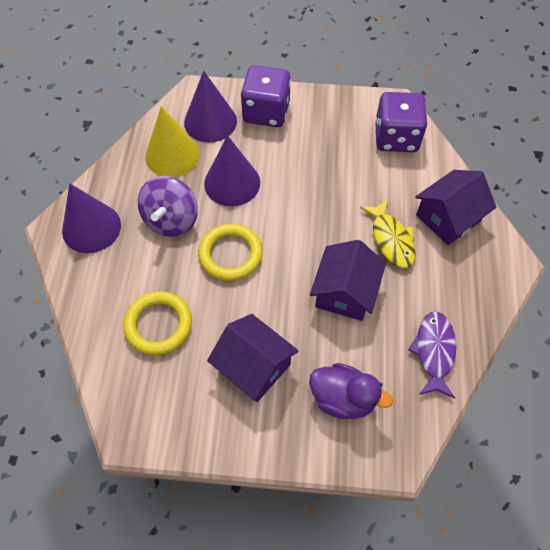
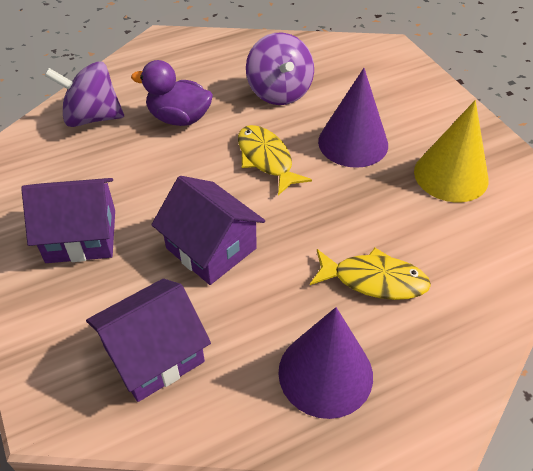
purple cone: 3 -> 2
purple dice: 2 -> 0
purple fish: 1 -> 0
purple spinning top: 1 -> 2
yellow fish: 1 -> 2
yellow ring: 2 -> 0

